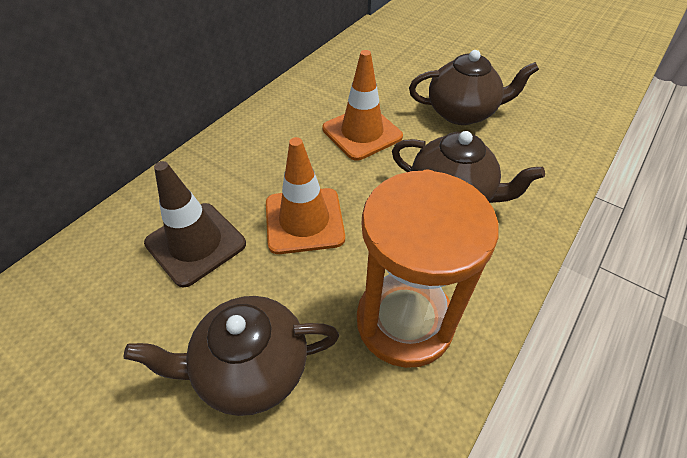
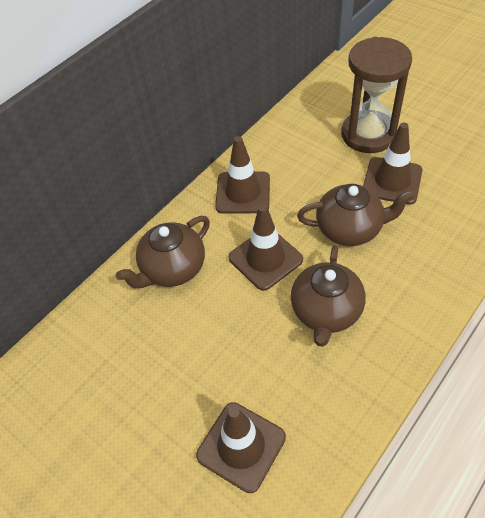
brown hourglass: 0 -> 1
brown traffic cone: 1 -> 4
orange hourglass: 1 -> 0
orange traffic cone: 2 -> 0

